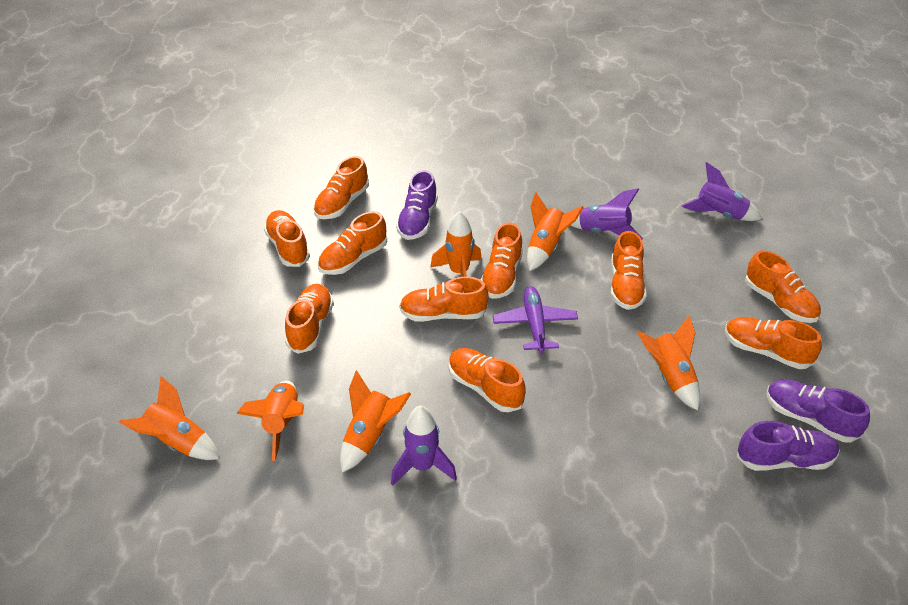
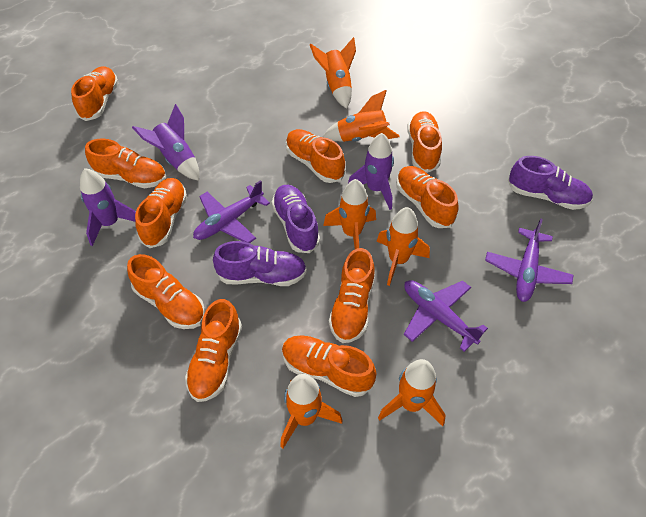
purple plane: 1 -> 3

